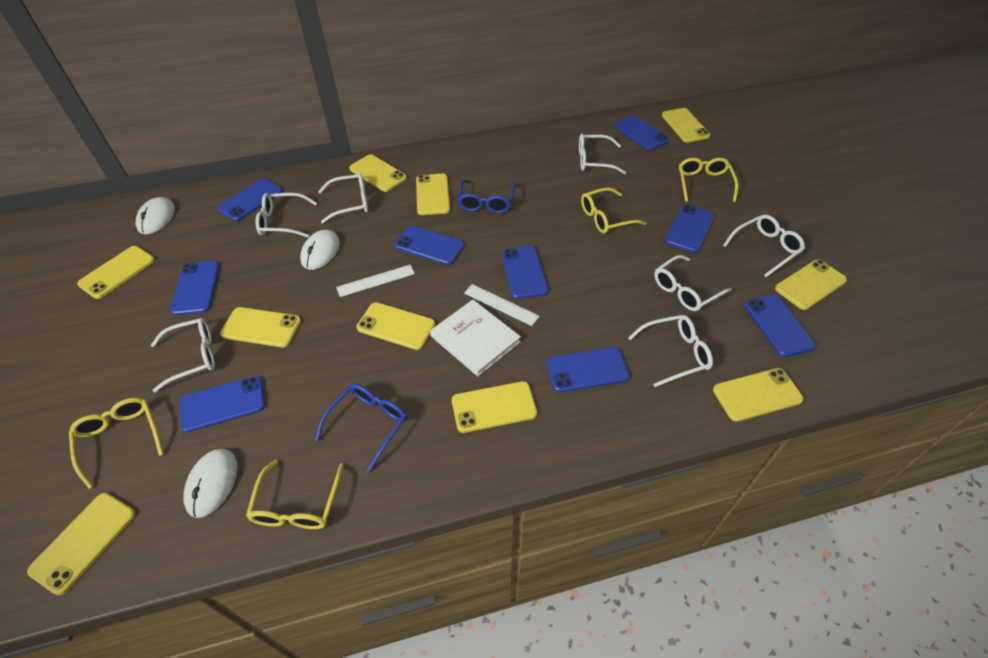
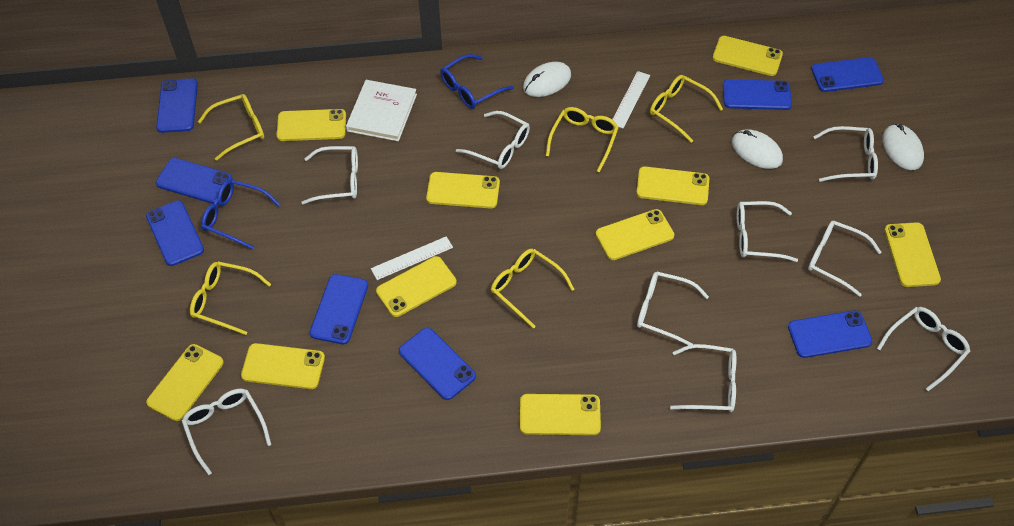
blue phone: 9 -> 8
white glasses: 7 -> 9
yellow glasses: 4 -> 5

